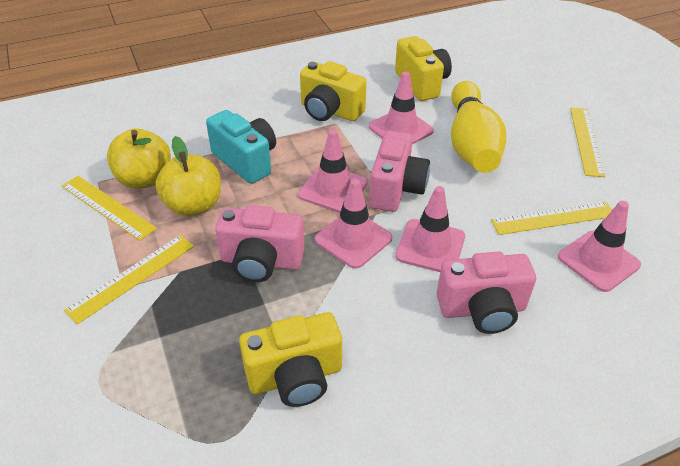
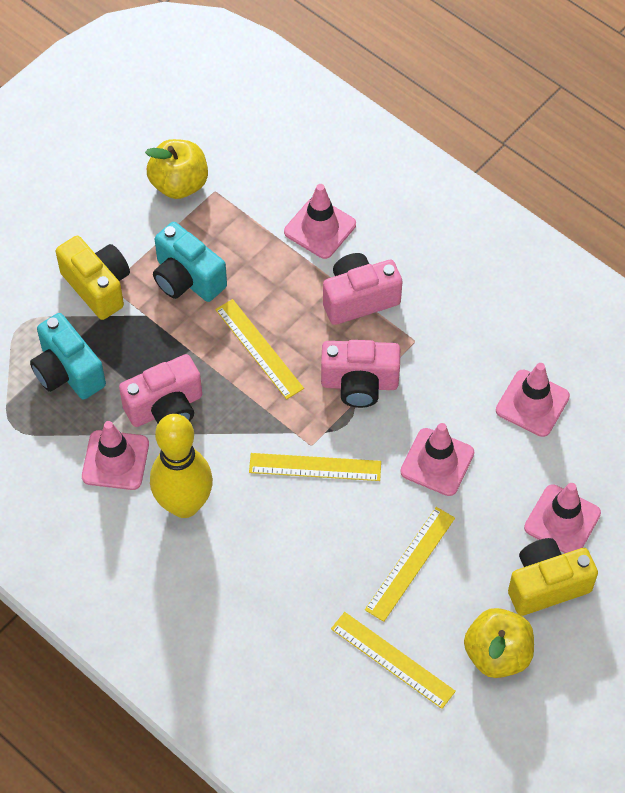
turquoise camera: 1 -> 2
yellow camera: 3 -> 2

